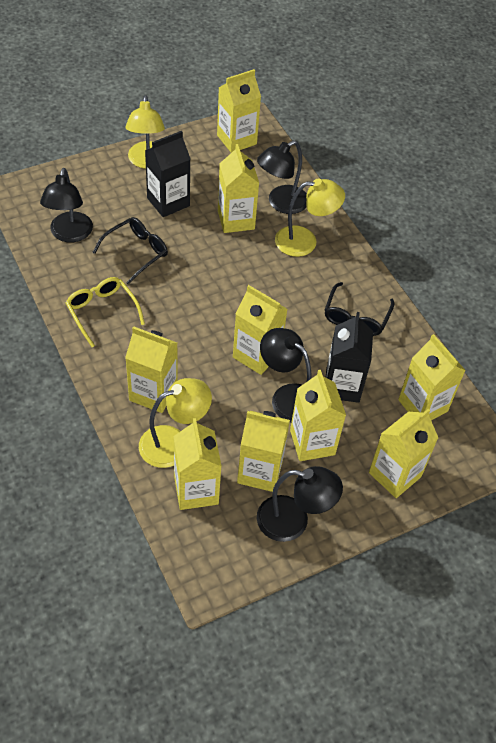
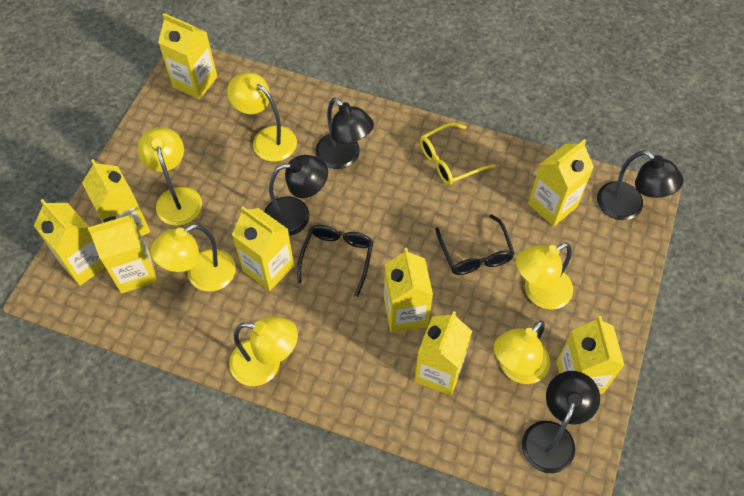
black carton: 2 -> 0
yellow lamp: 3 -> 6

